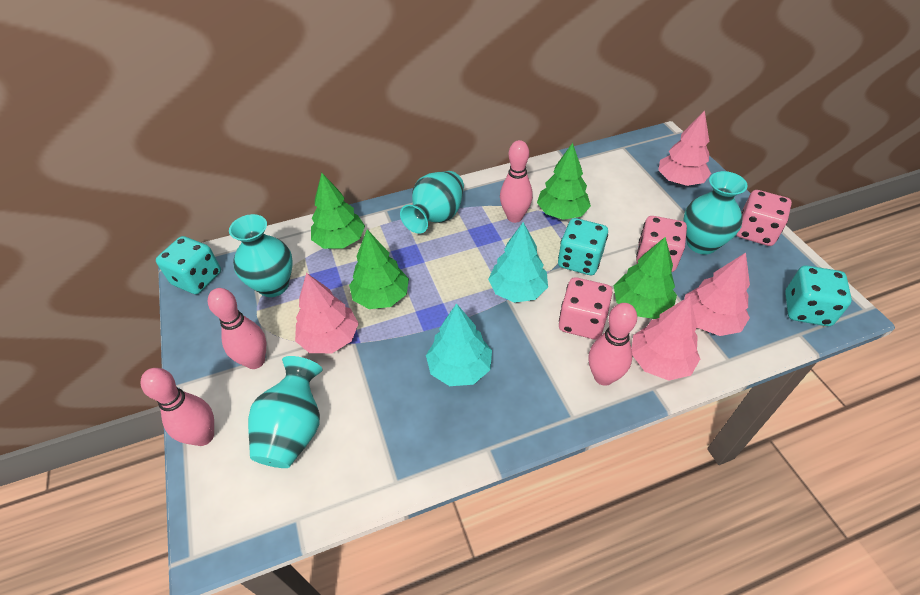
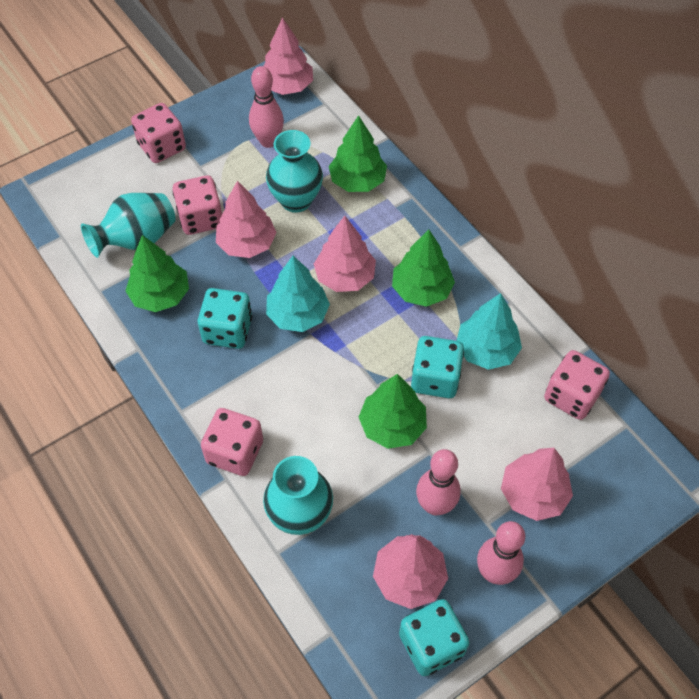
pink bowling pin: 4 -> 3
pink dice: 3 -> 4
pink tree: 4 -> 5
turquoise vase: 4 -> 3

